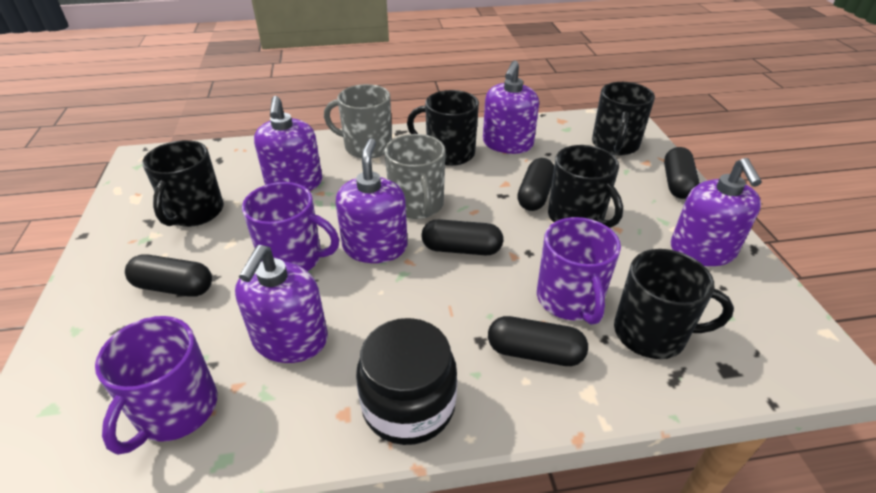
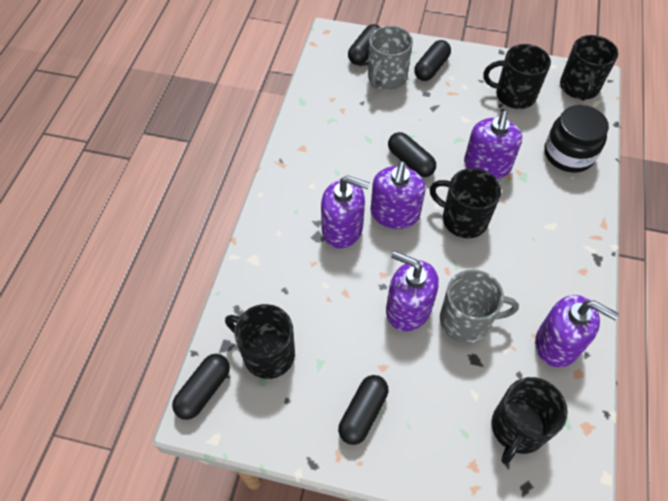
purple mug: 3 -> 0

